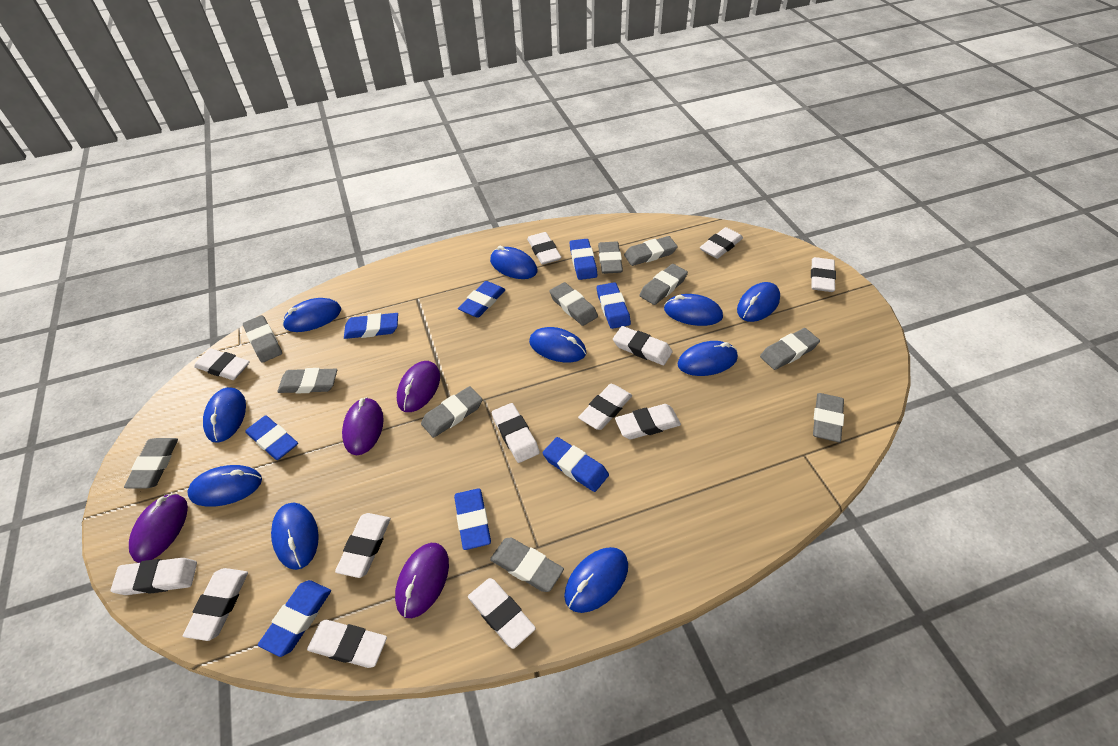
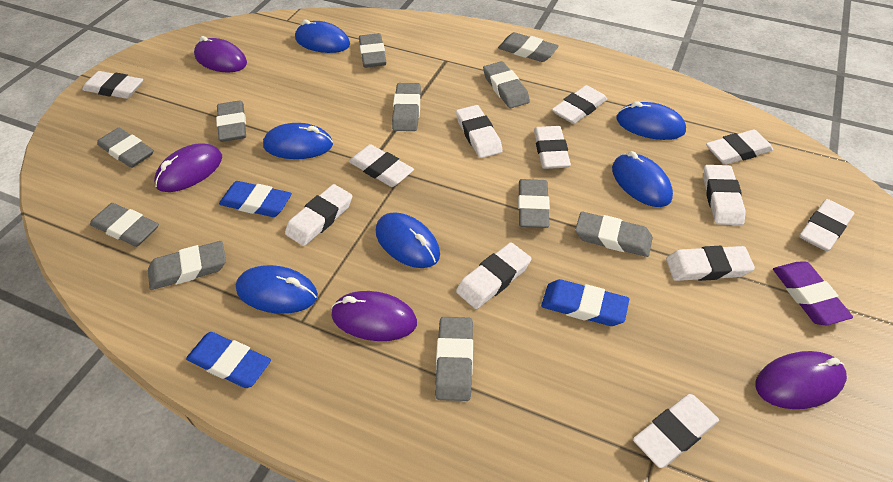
blue eraser: 8 -> 3
blue mouse: 10 -> 6
purple eraser: 0 -> 1
white eraser: 13 -> 12

